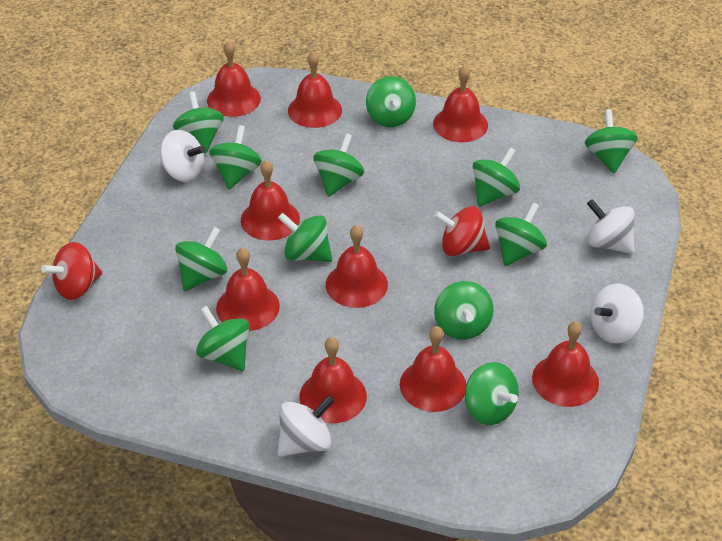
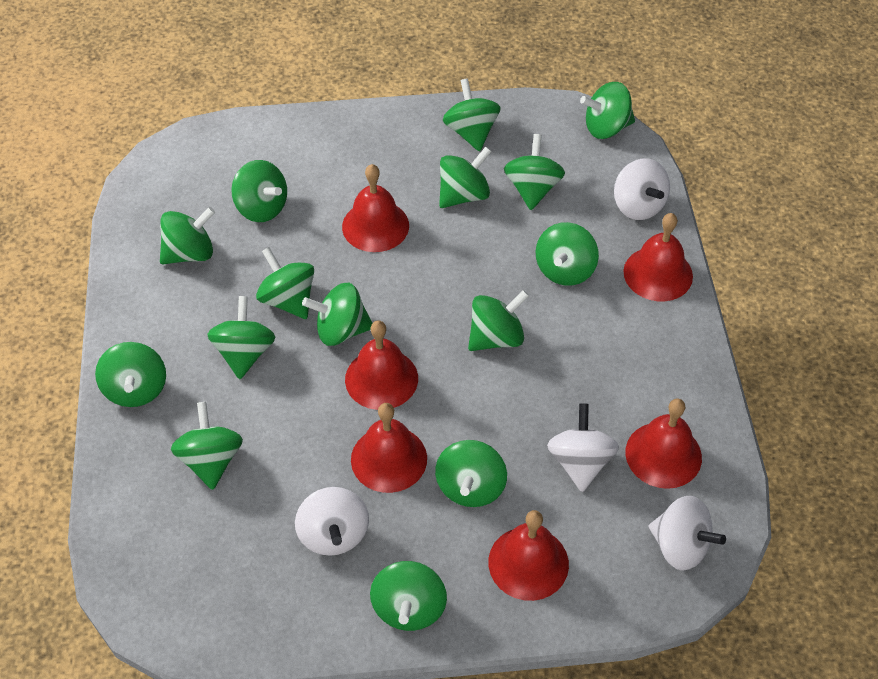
green spinning top: 12 -> 15
red bell: 9 -> 6
red spinning top: 2 -> 0

